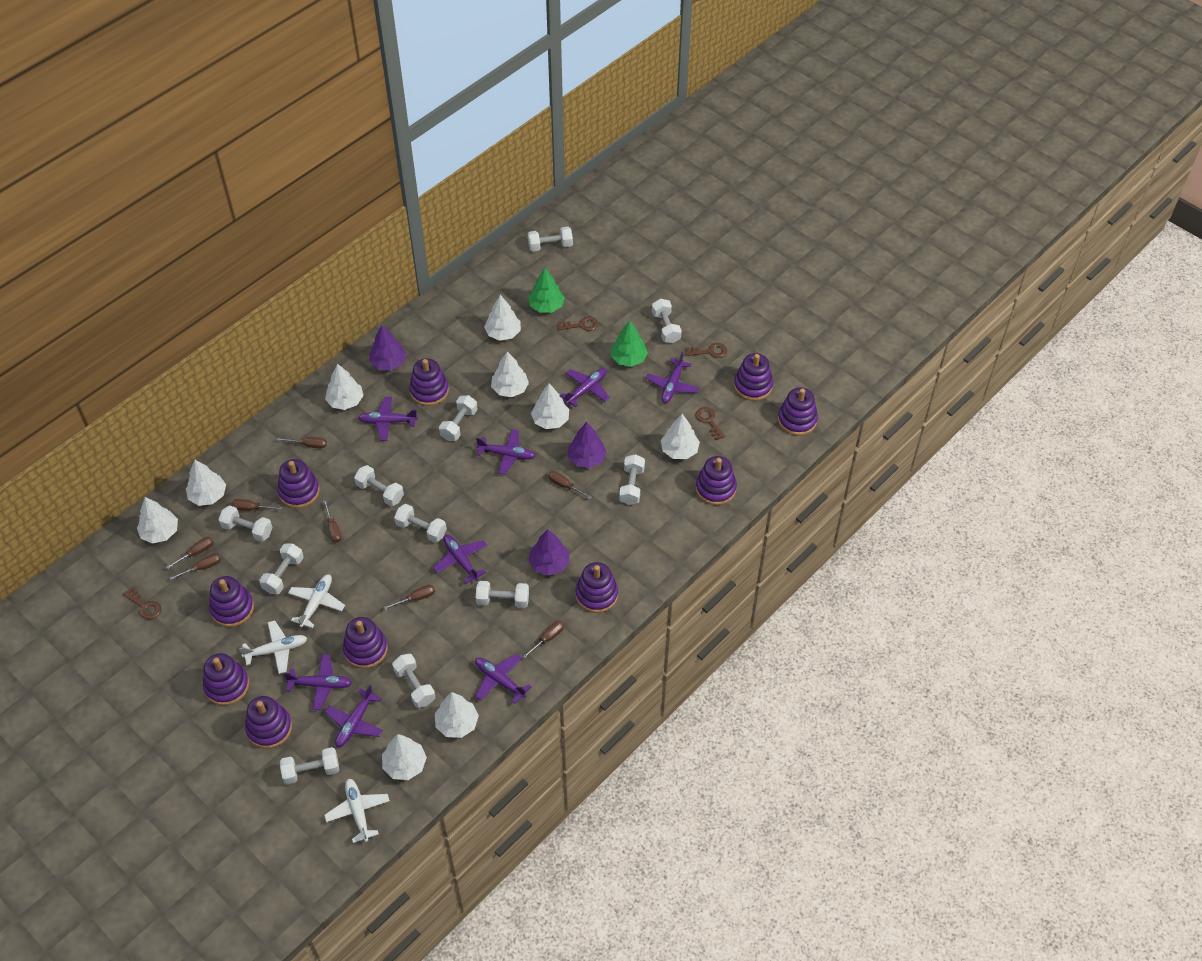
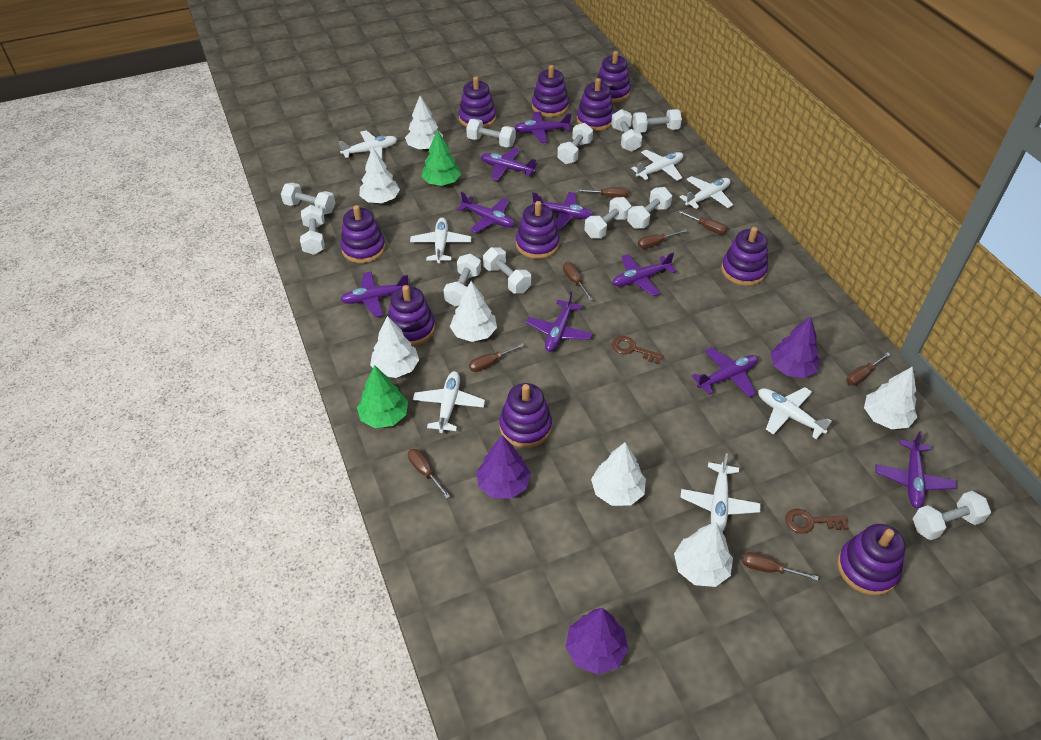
brown key: 4 -> 2
purple plane: 8 -> 9
white plane: 3 -> 7
white tree: 9 -> 7

